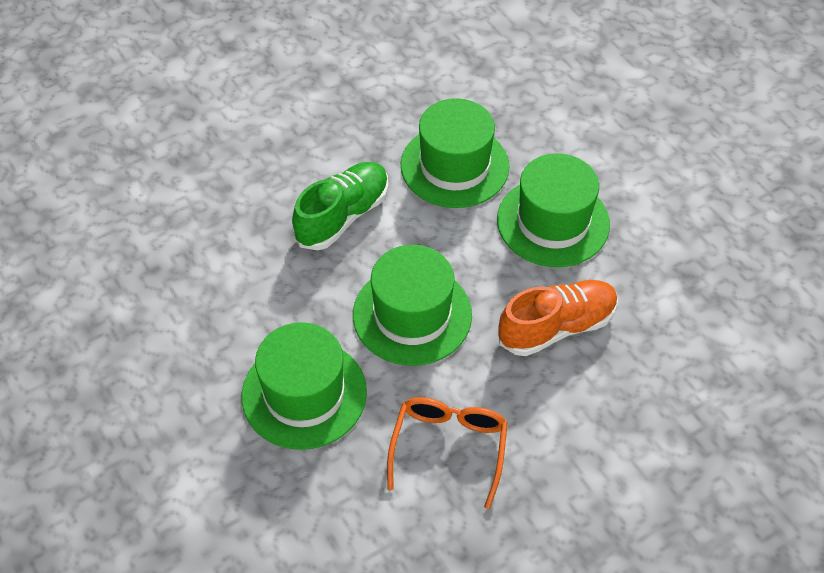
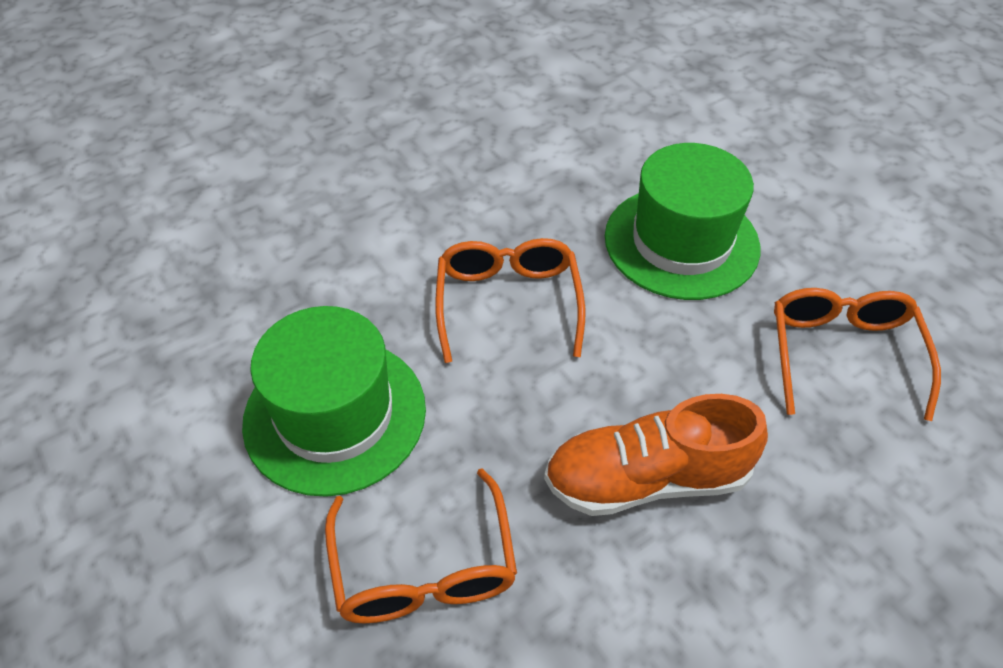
green hat: 4 -> 2
green shoe: 1 -> 0
orange glasses: 1 -> 3

